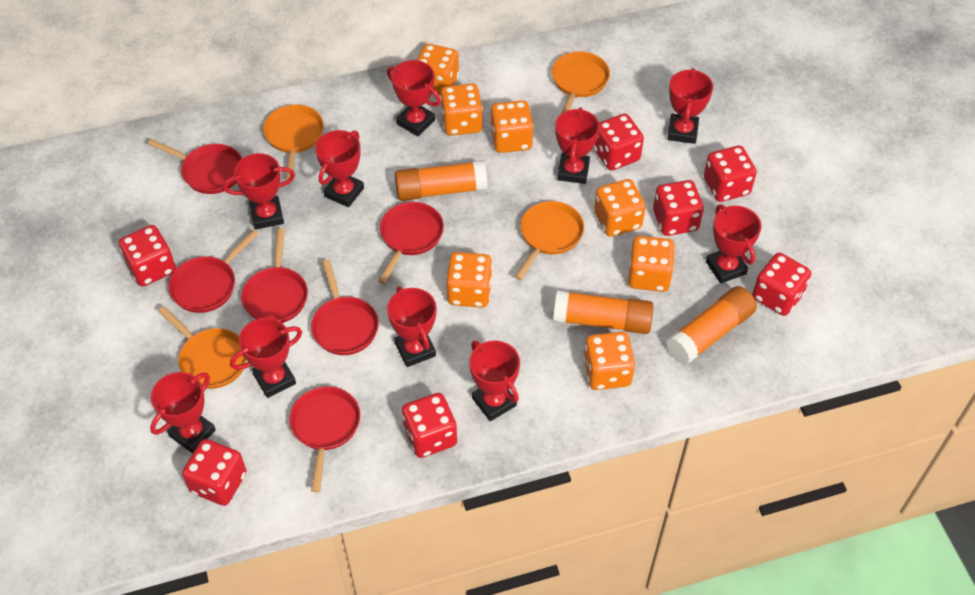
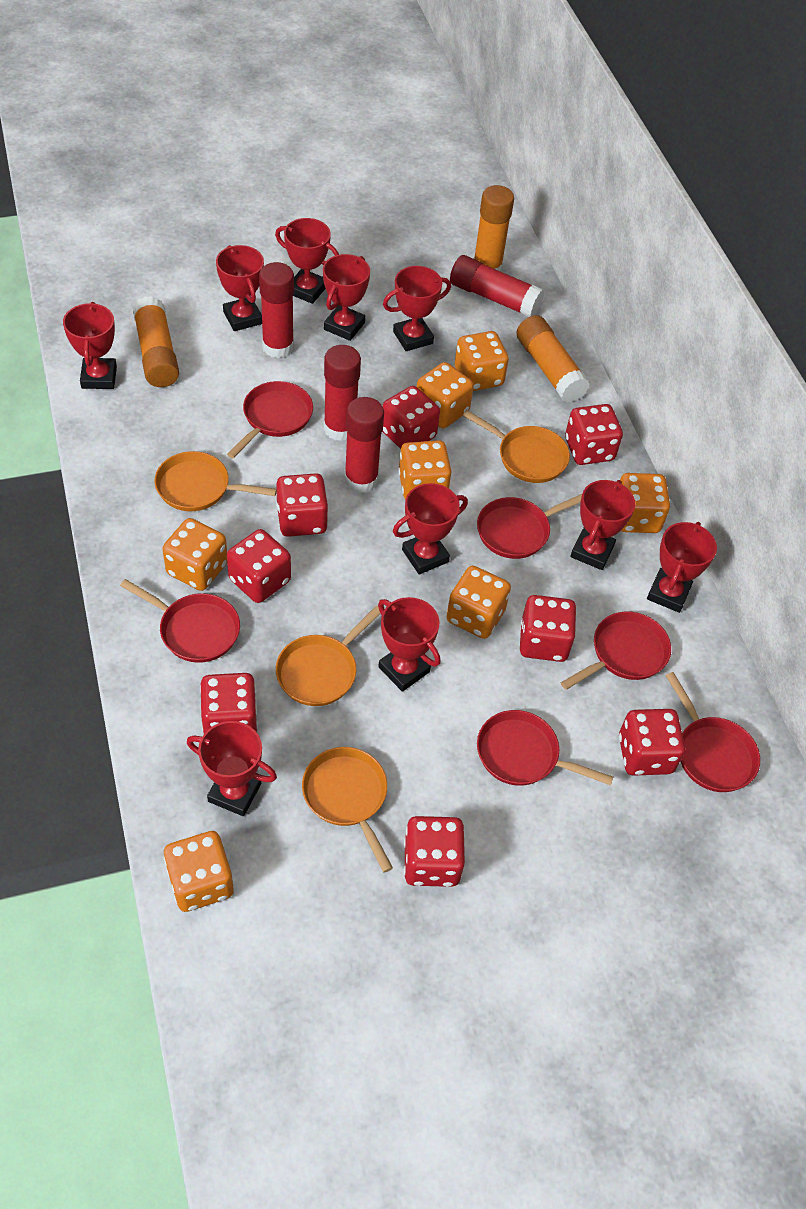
red dice: 7 -> 8
red glue stick: 0 -> 4

